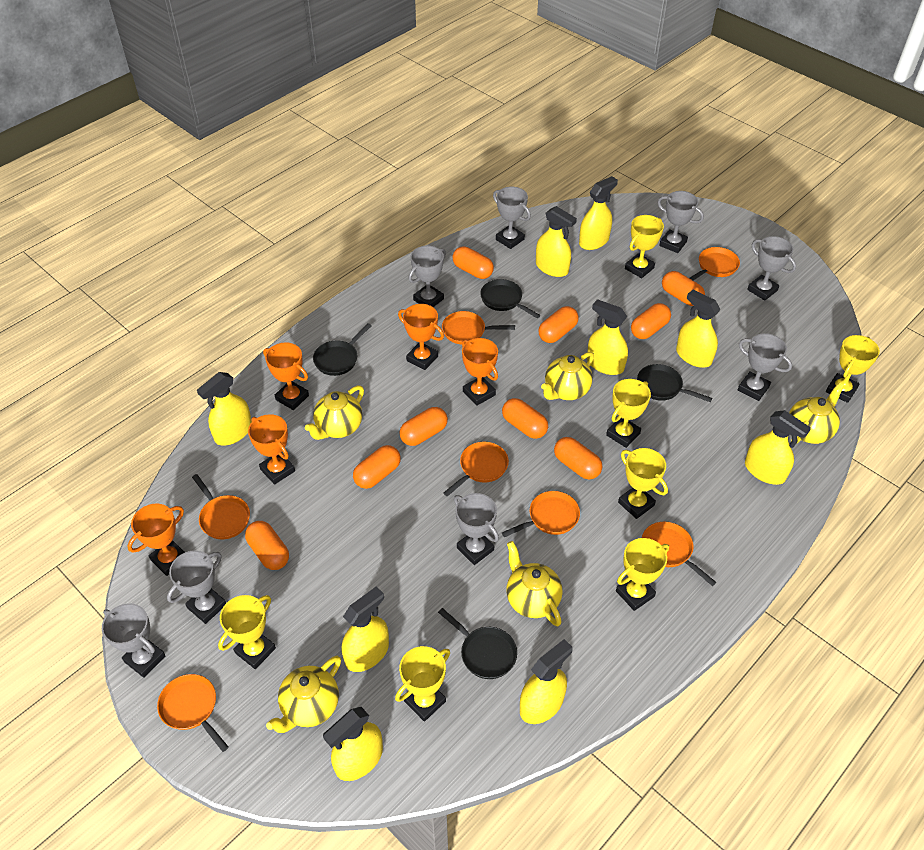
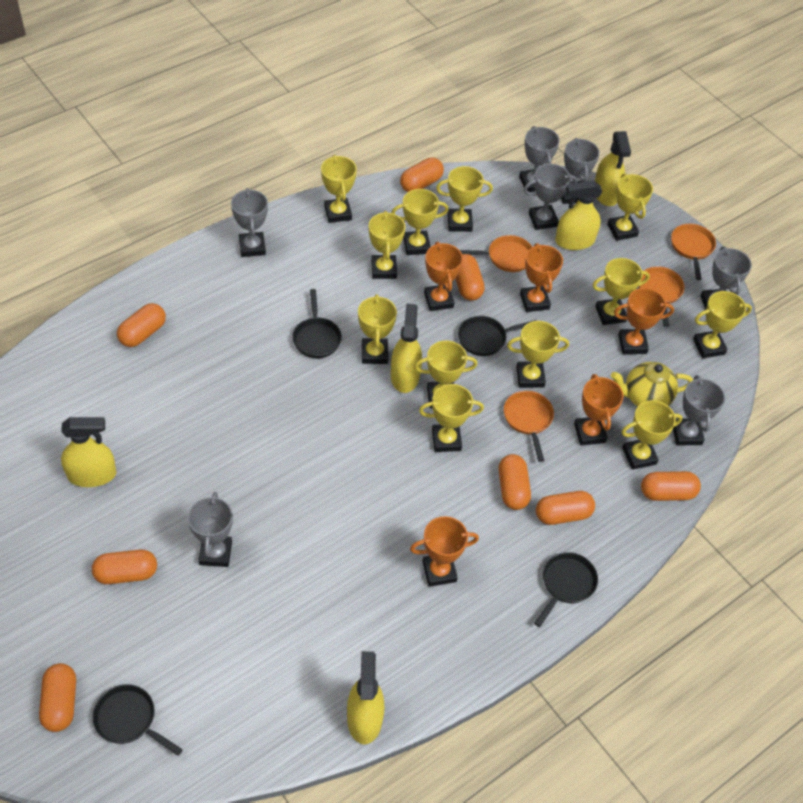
grey trophy: 8 -> 7
orange capsule: 9 -> 8
orange pan: 7 -> 4
yellow spray bottle: 9 -> 5
yellow teapot: 5 -> 1
yellow trophy: 7 -> 12

